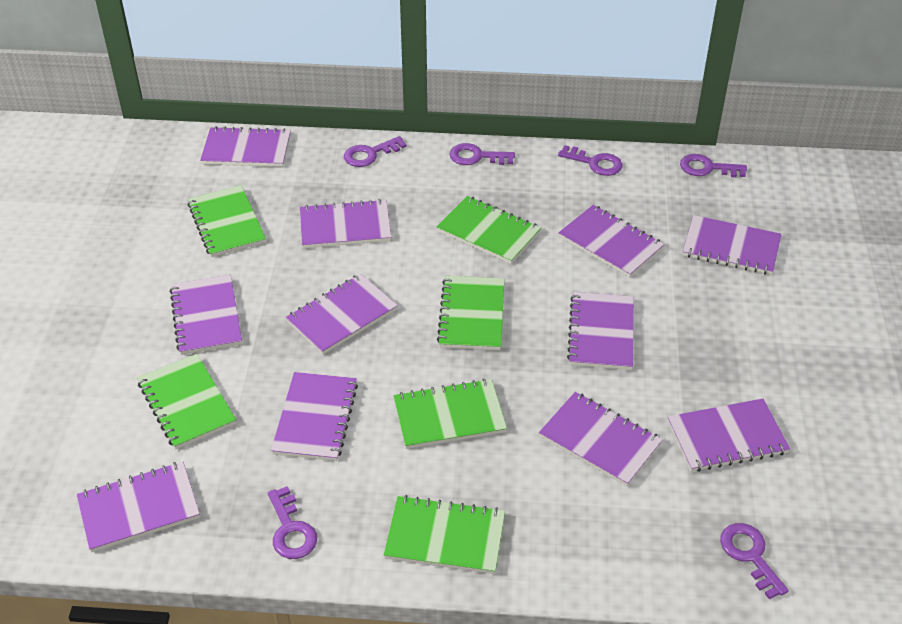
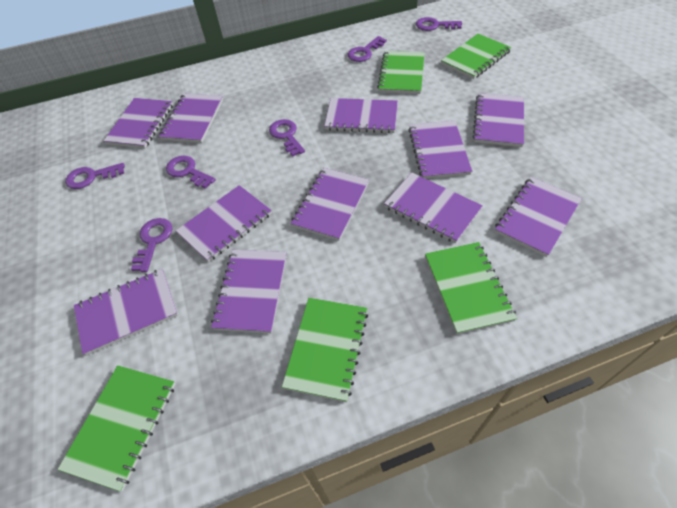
green notebook: 6 -> 5

